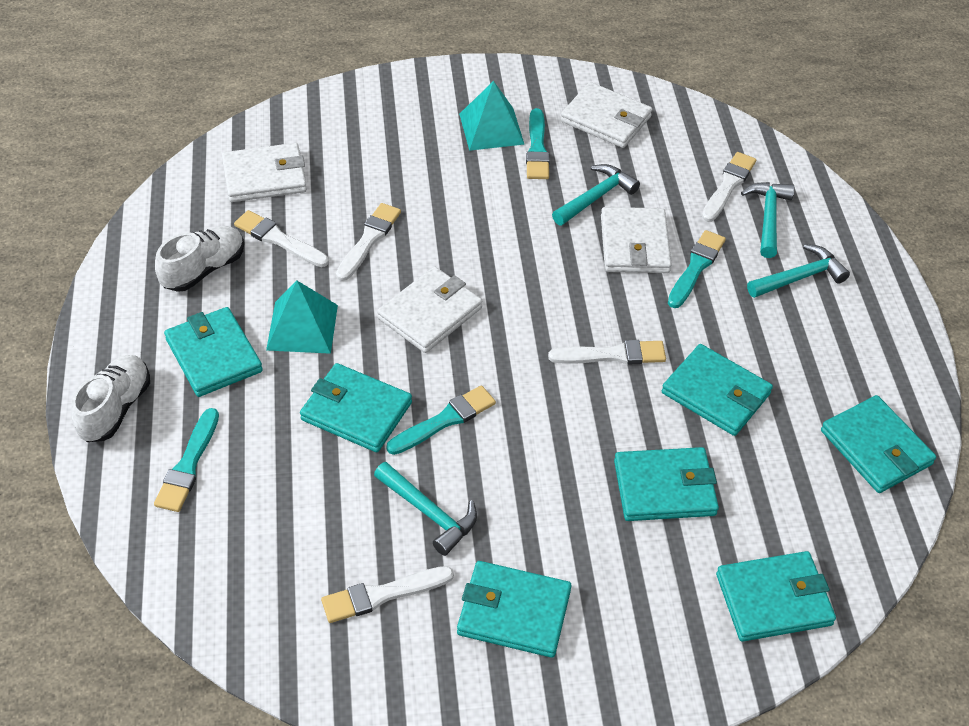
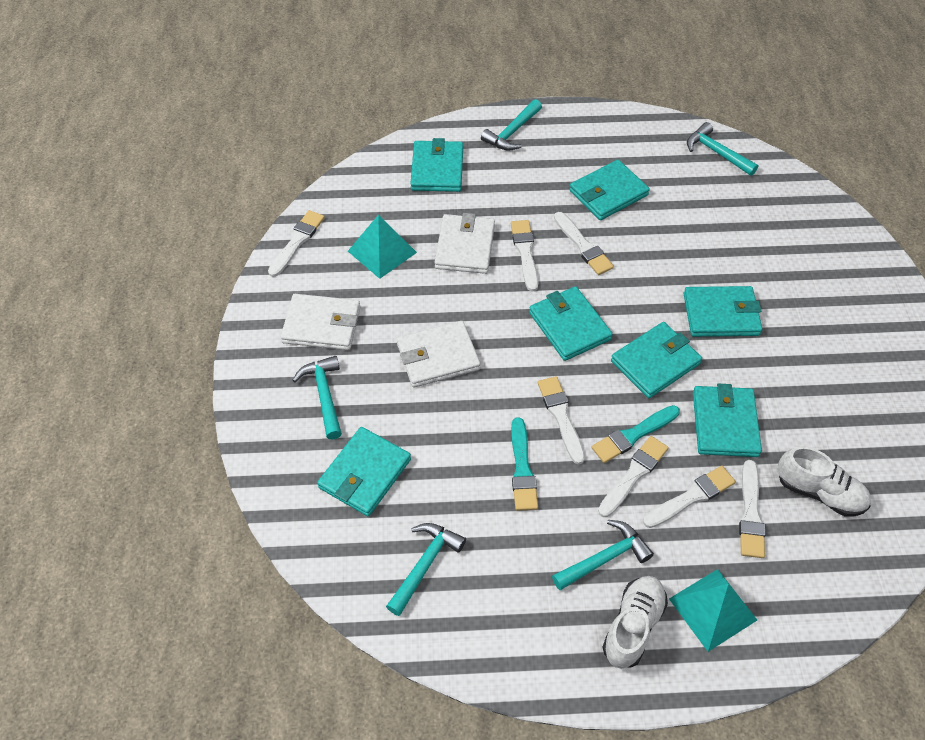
turquoise brush: 4 -> 2
turquoise hammer: 4 -> 5
white brush: 5 -> 7
white wallet: 4 -> 3

